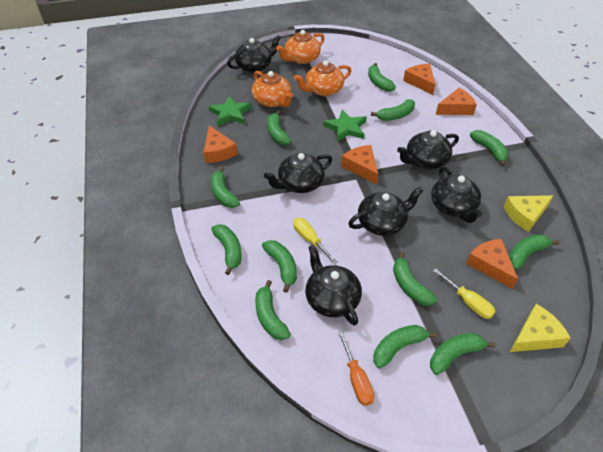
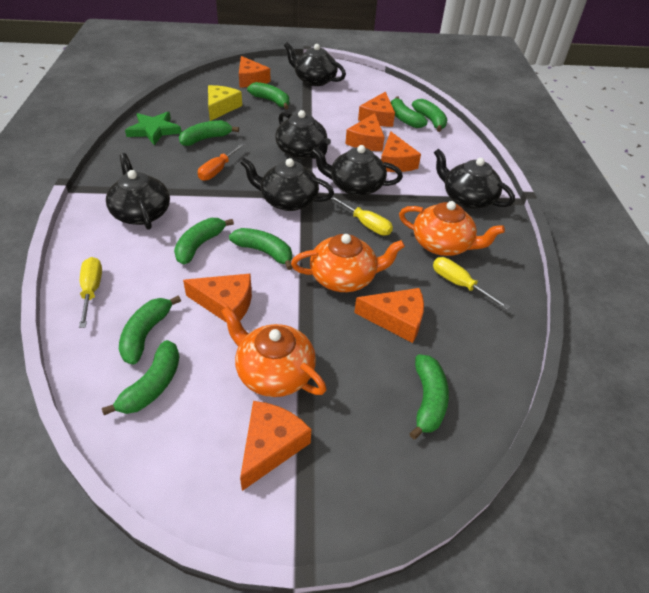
green banana: 12 -> 9
green star: 2 -> 1
orange cheese: 5 -> 7
yellow cheese: 2 -> 1
yellow screwdriver: 2 -> 3

